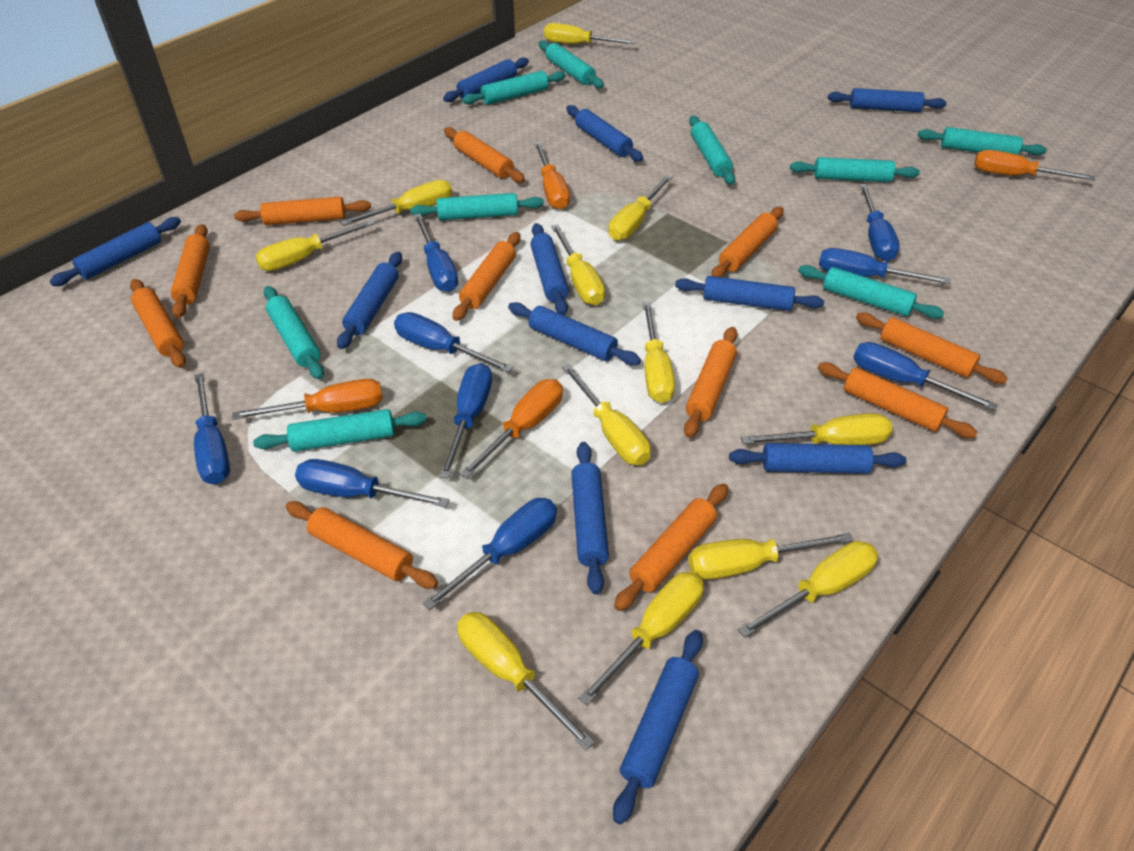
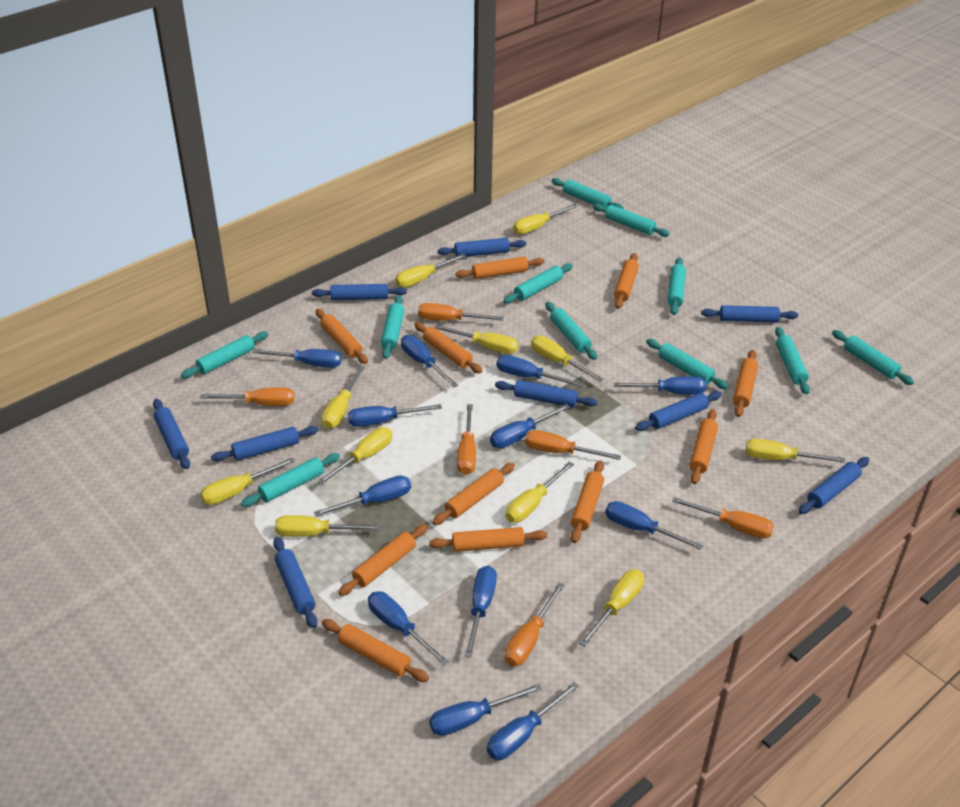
blue rolling pin: 11 -> 9
blue screwdriver: 9 -> 12
orange screwdriver: 4 -> 6
turquoise rolling pin: 9 -> 11
yellow screwdriver: 12 -> 11

